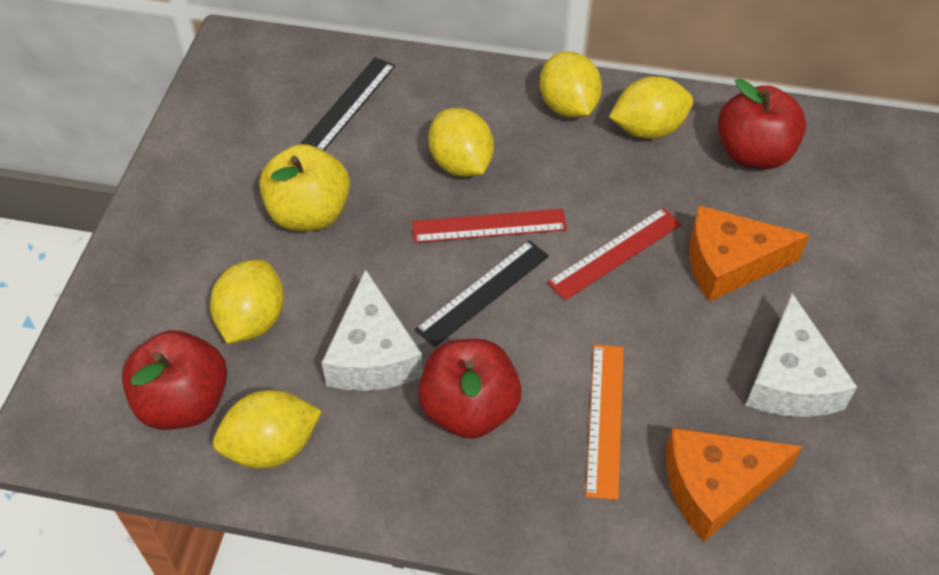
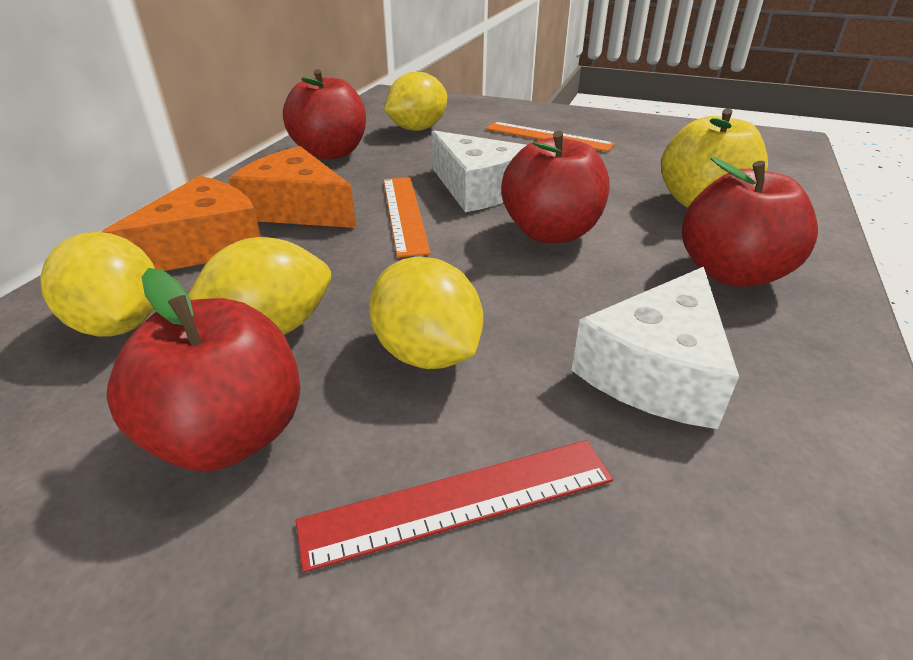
black ruler: 2 -> 0
orange ruler: 1 -> 2
red apple: 3 -> 4
red ruler: 2 -> 1
yellow lemon: 5 -> 4

